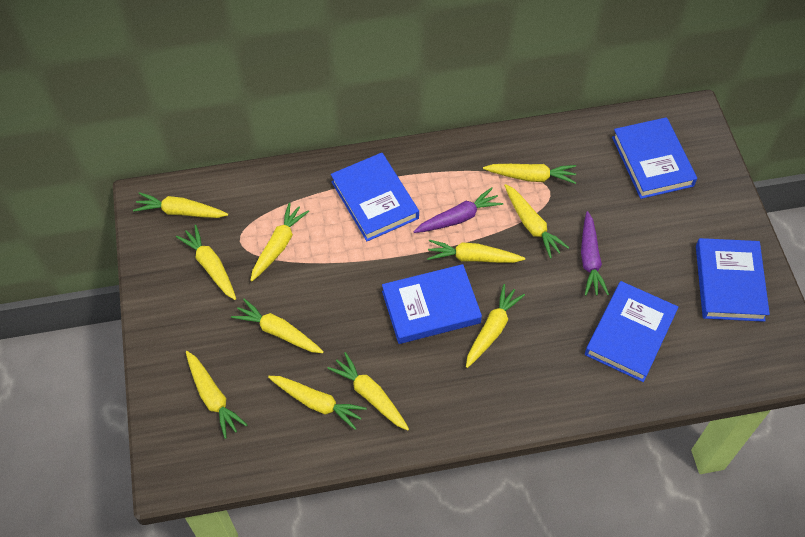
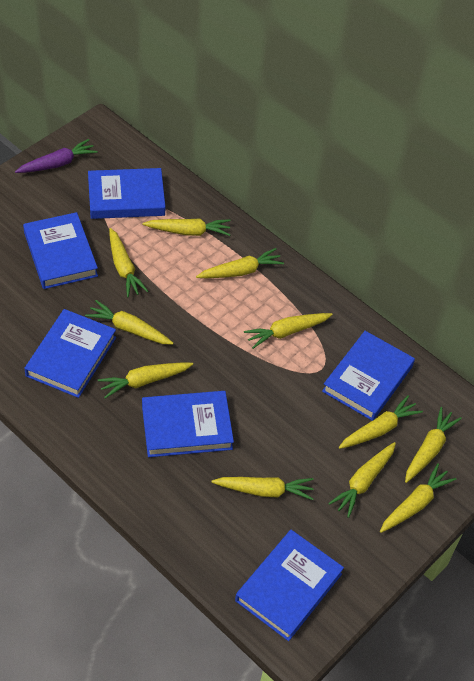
blue book: 5 -> 6
purple carrot: 2 -> 1

